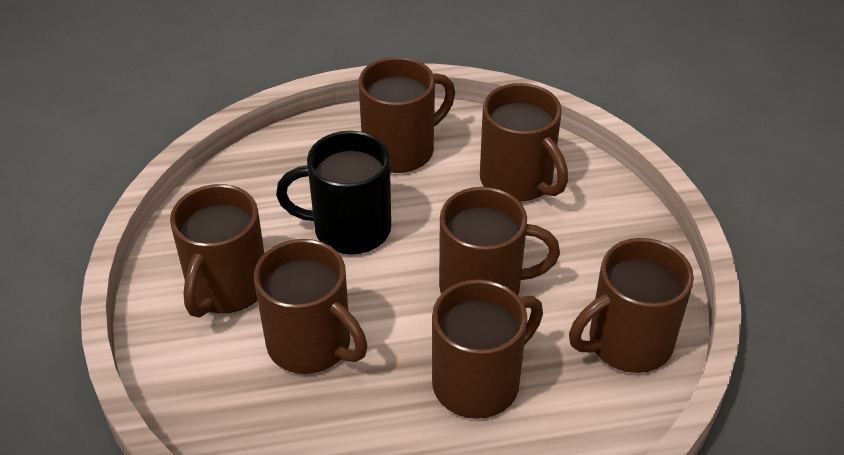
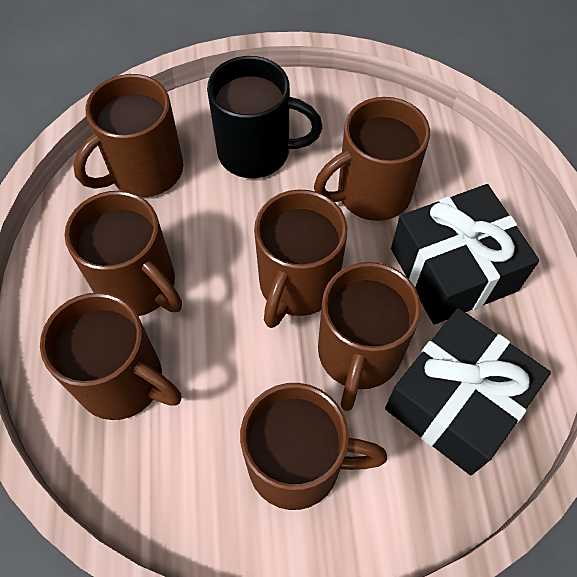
black gift: 0 -> 2

